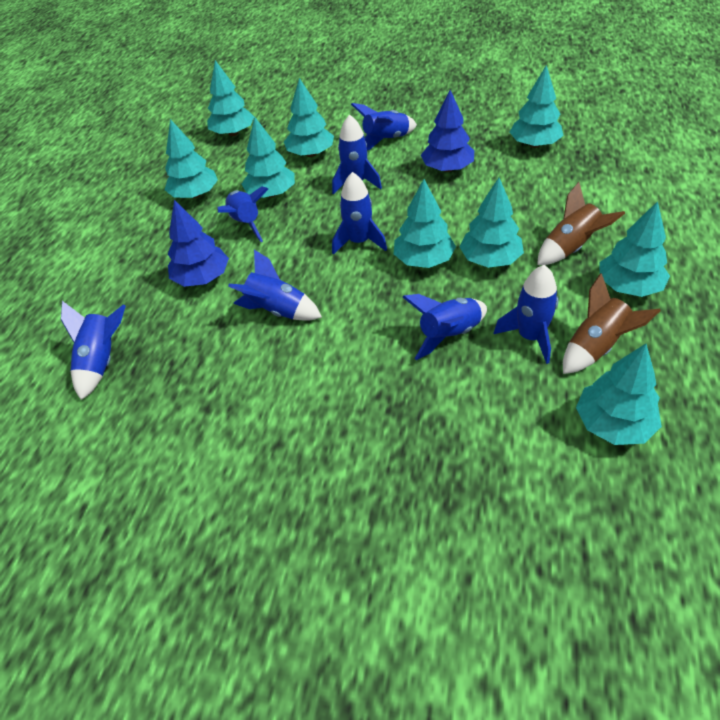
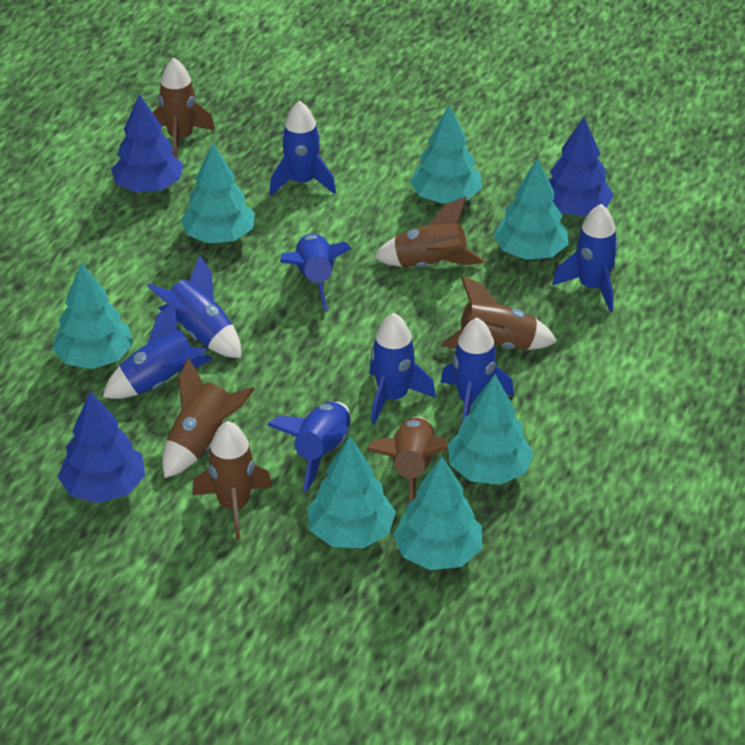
blue tree: 2 -> 3
brown rocket: 2 -> 6
turquoise tree: 9 -> 7

